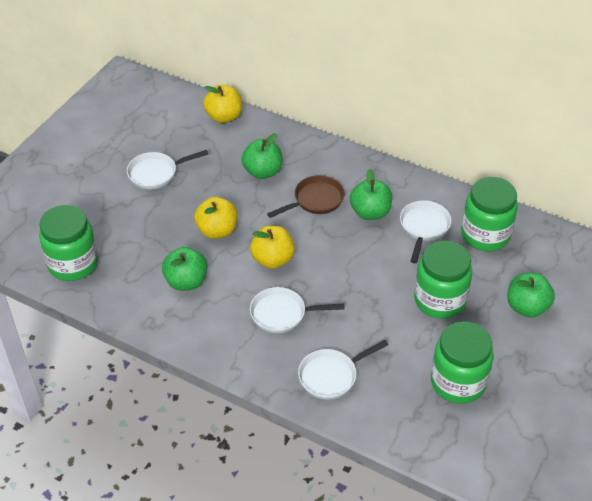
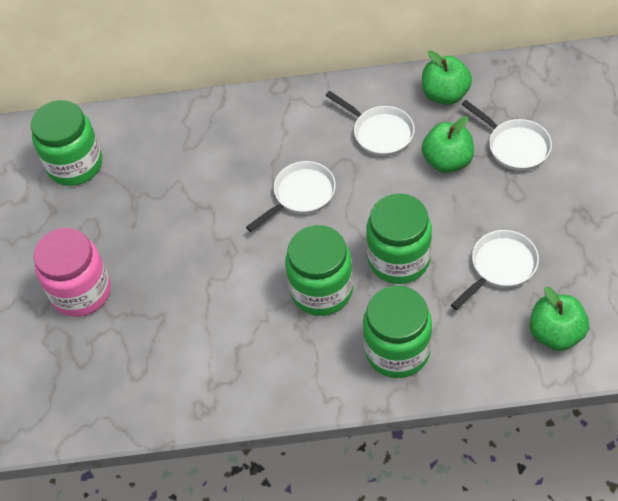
brown pan: 1 -> 0
green apple: 4 -> 3
pink jar: 0 -> 1
yellow apple: 3 -> 0

